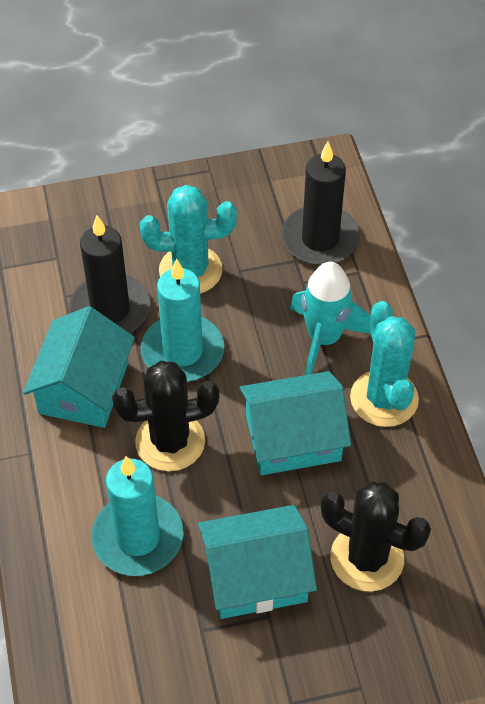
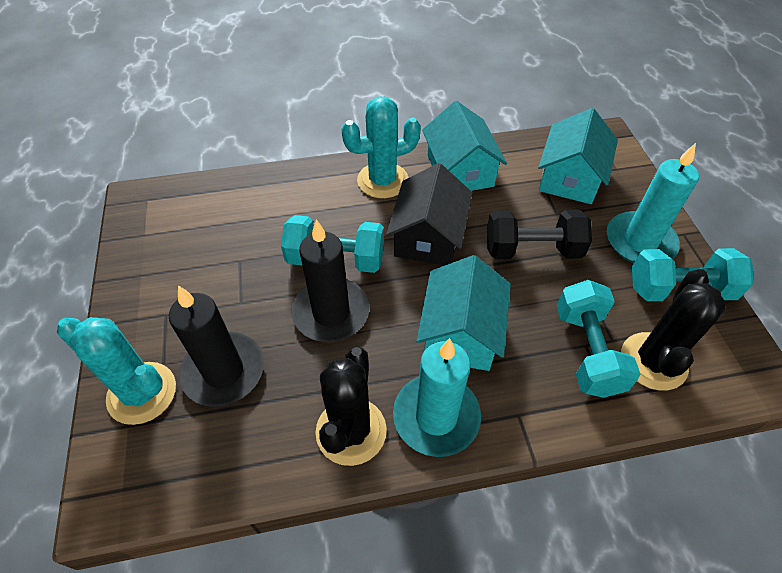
black dumbbell: 0 -> 1
black house: 0 -> 1
turquoise dumbbell: 0 -> 3
turquoise rocket: 1 -> 0

